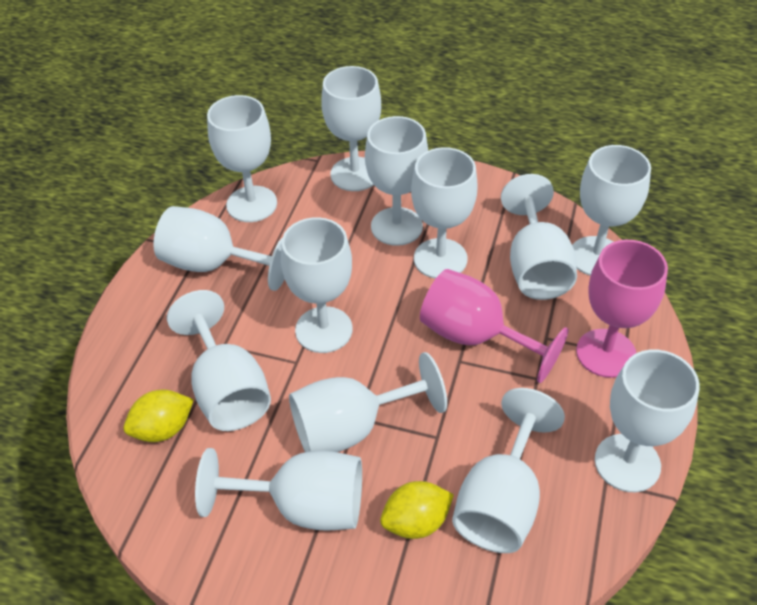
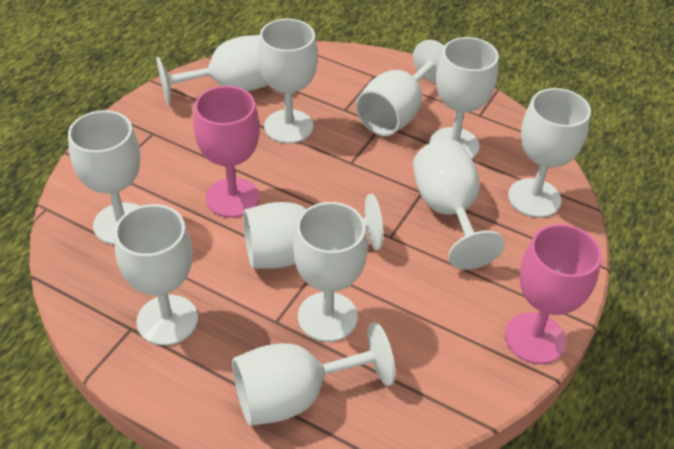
white goblet: 13 -> 11
yellow lemon: 2 -> 0

